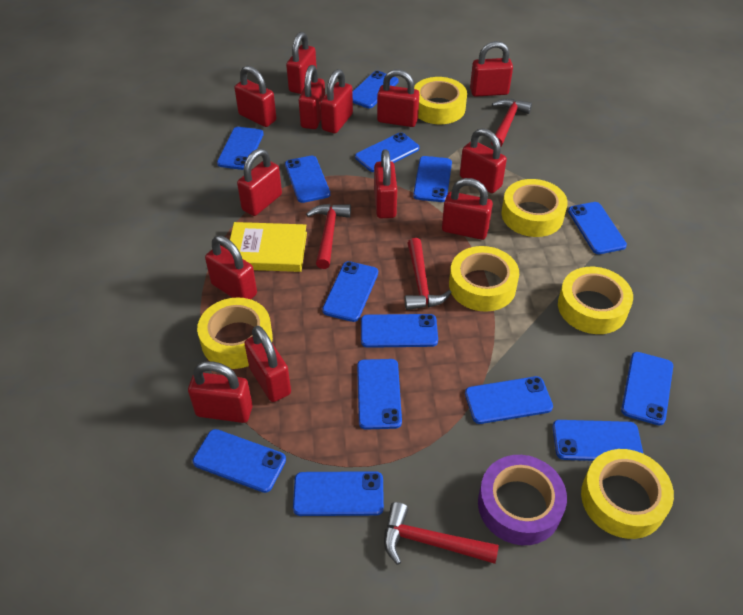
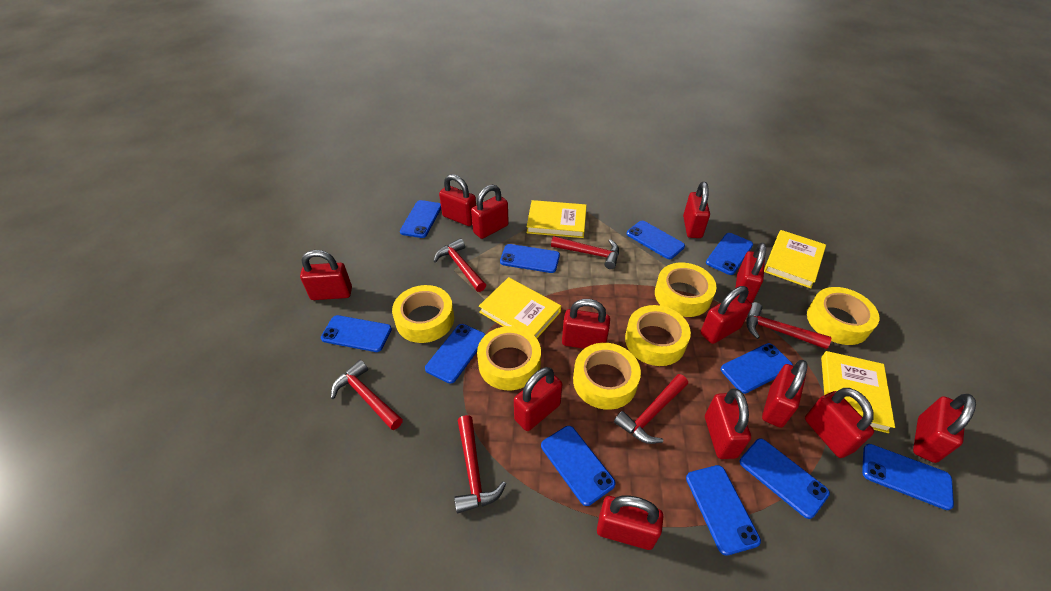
blue phone: 14 -> 11
purple tape: 1 -> 0
red hammer: 4 -> 6
yellow book: 1 -> 4

